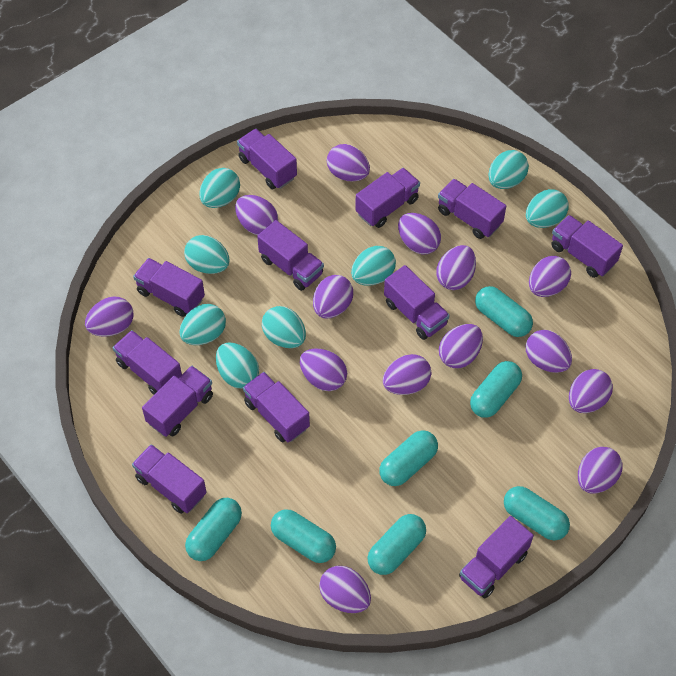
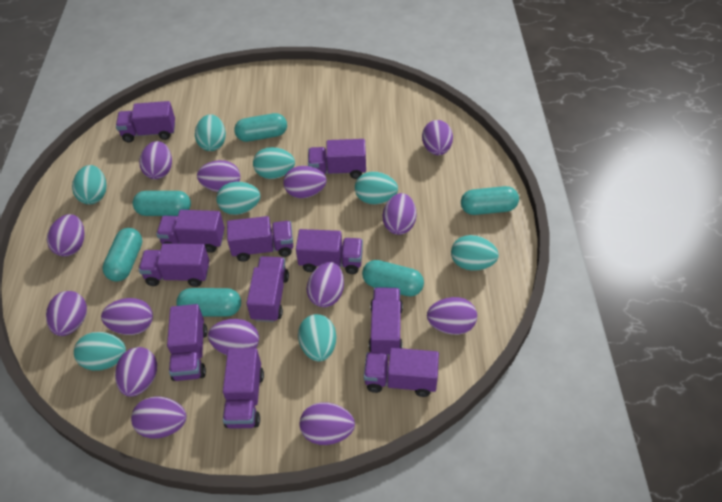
purple truck: 12 -> 11
turquoise capsule: 7 -> 6

